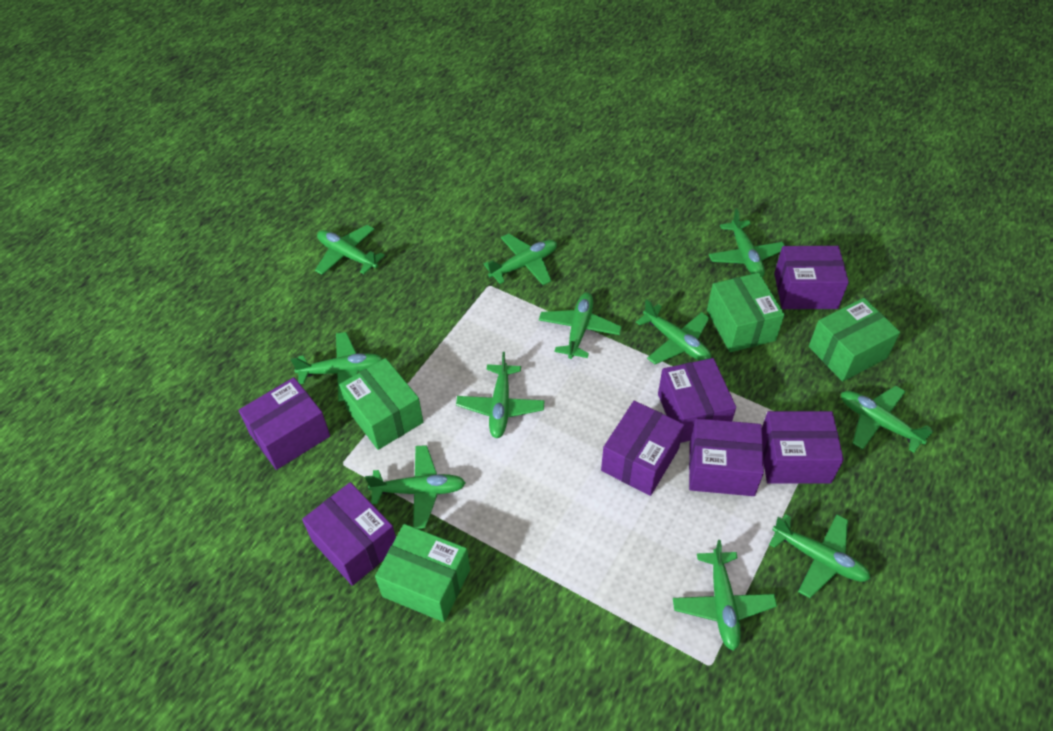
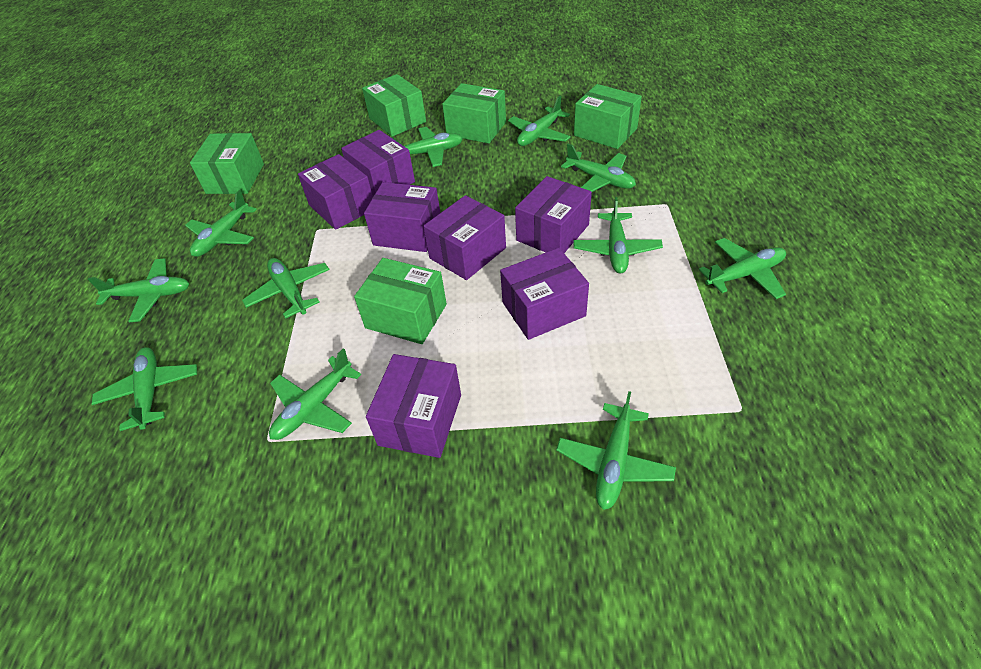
green box: 4 -> 5

